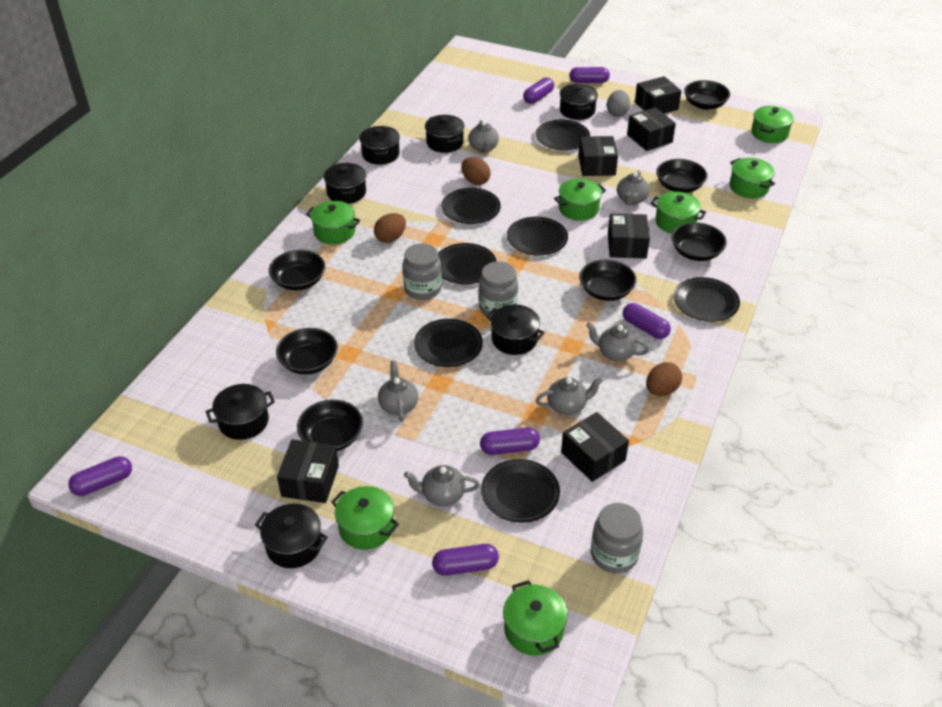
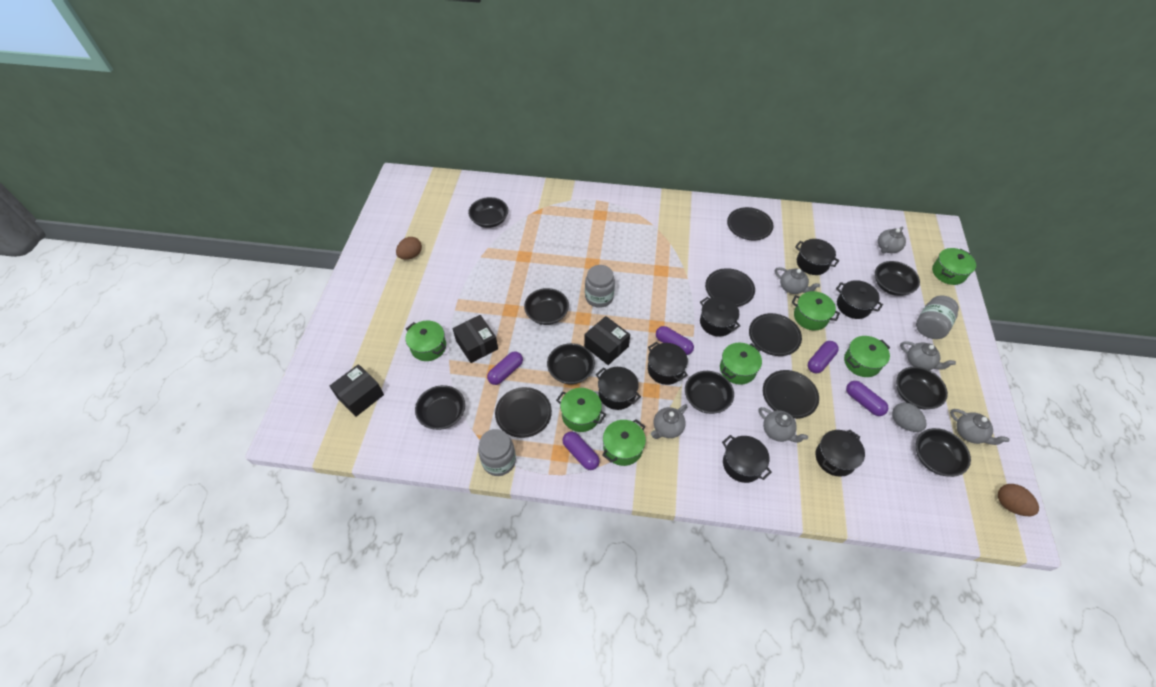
black bowl: 7 -> 8
black box: 6 -> 3
black plate: 7 -> 5
brown egg: 3 -> 2
purple capsule: 6 -> 5

